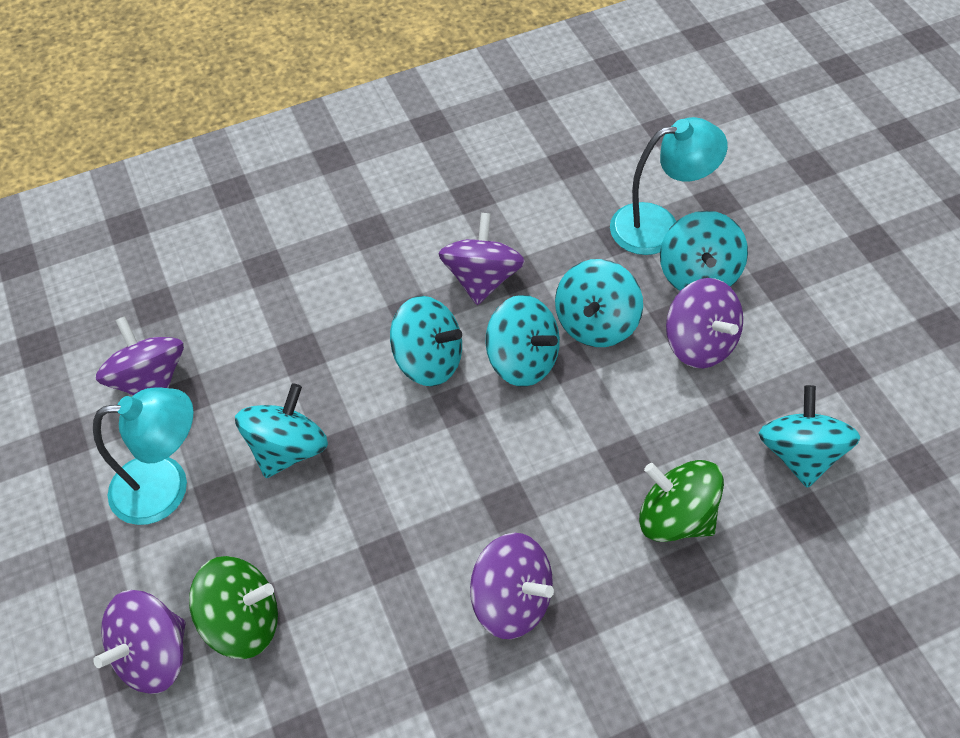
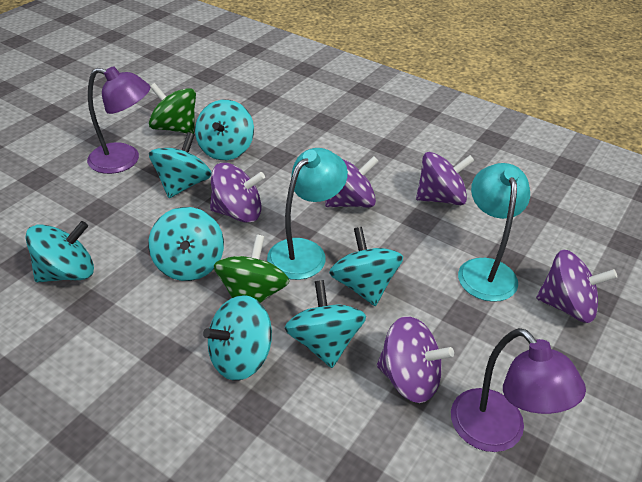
purple lamp: 0 -> 2
turquoise spinning top: 6 -> 7

